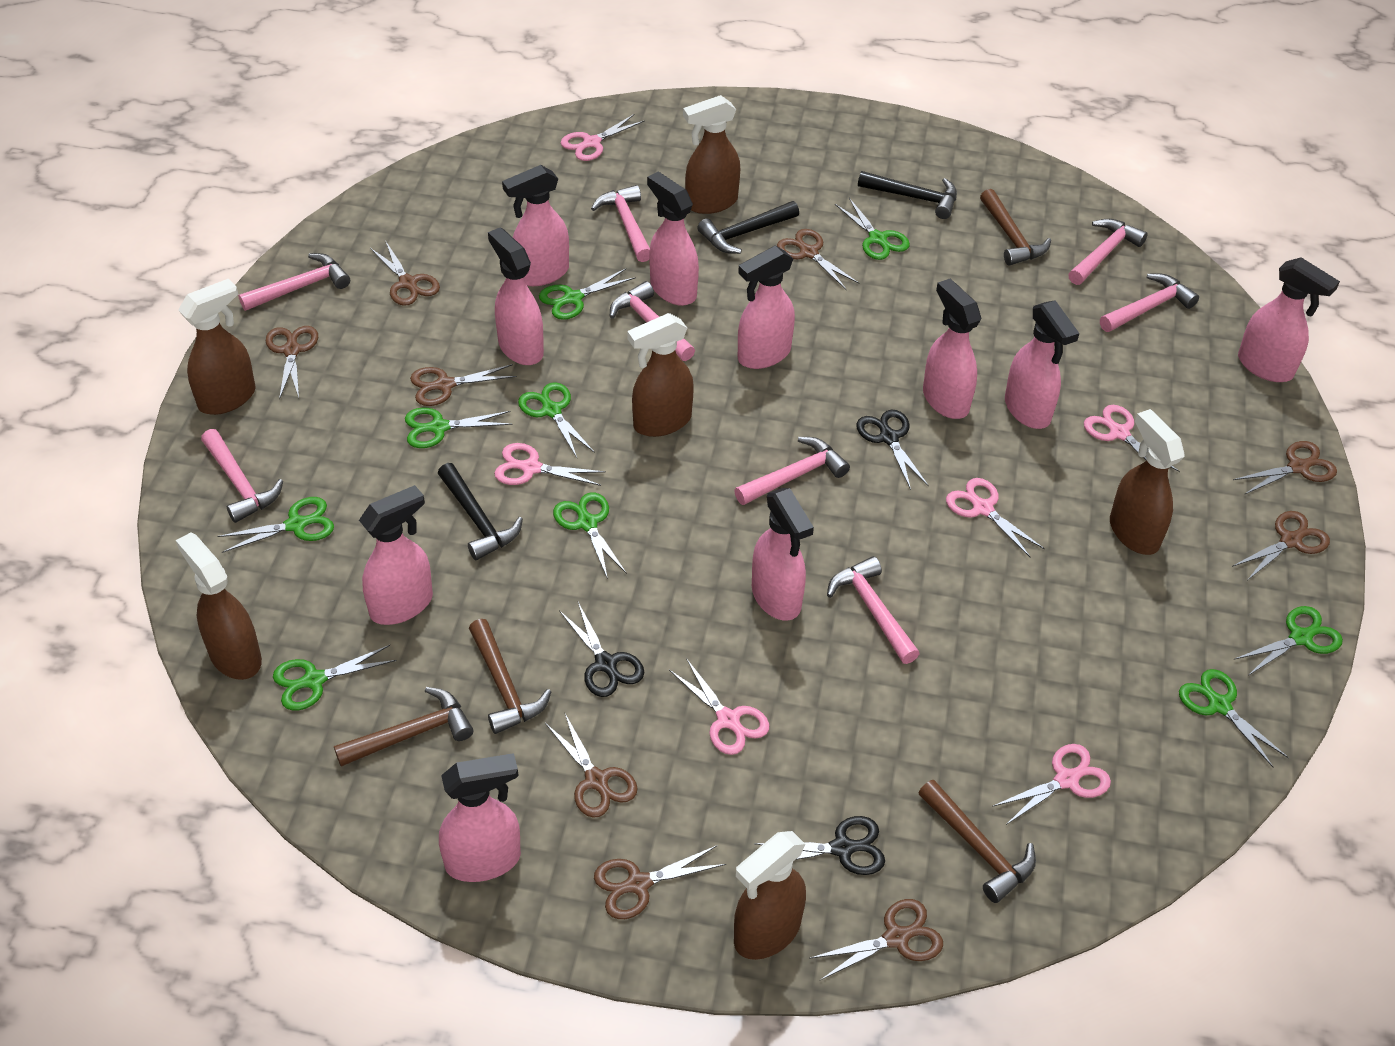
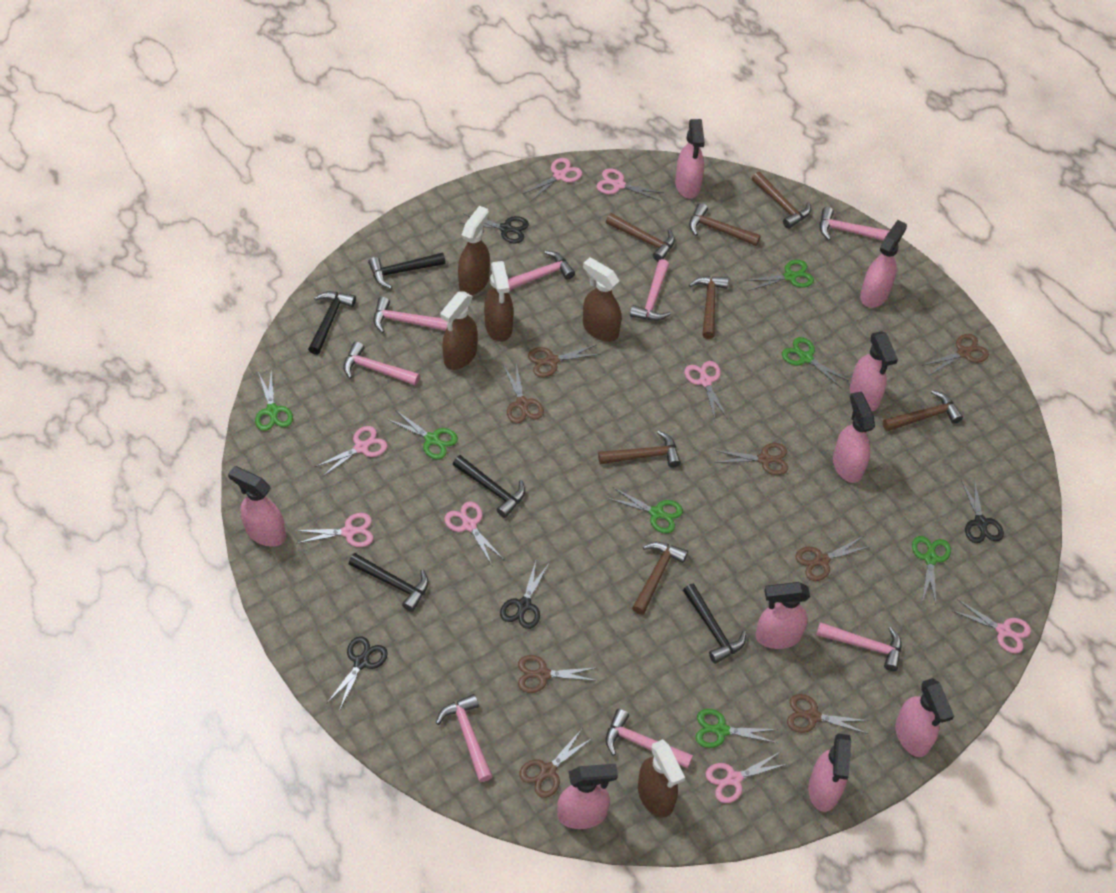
black hammer: 3 -> 5
black scissors: 3 -> 4
brown hammer: 4 -> 7
brown scissors: 9 -> 8
brown spray bottle: 6 -> 5
green scissors: 9 -> 7
pink scissors: 6 -> 8
pink spray bottle: 10 -> 9

